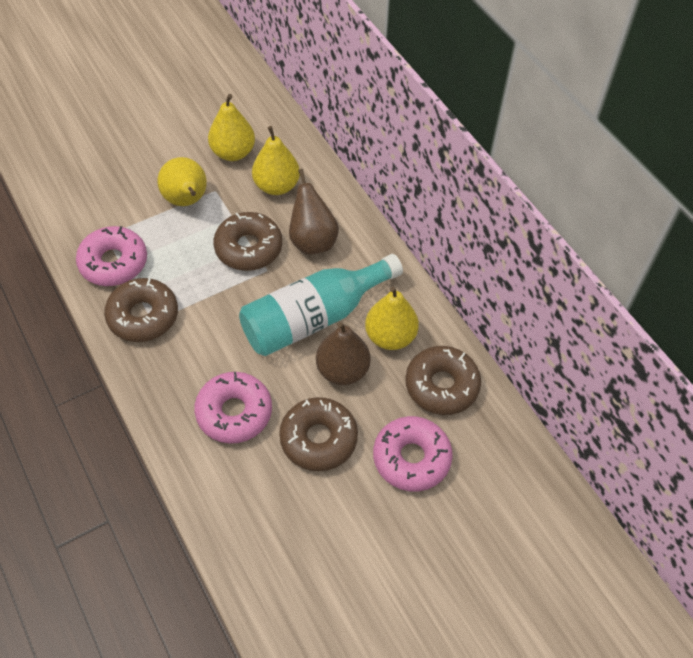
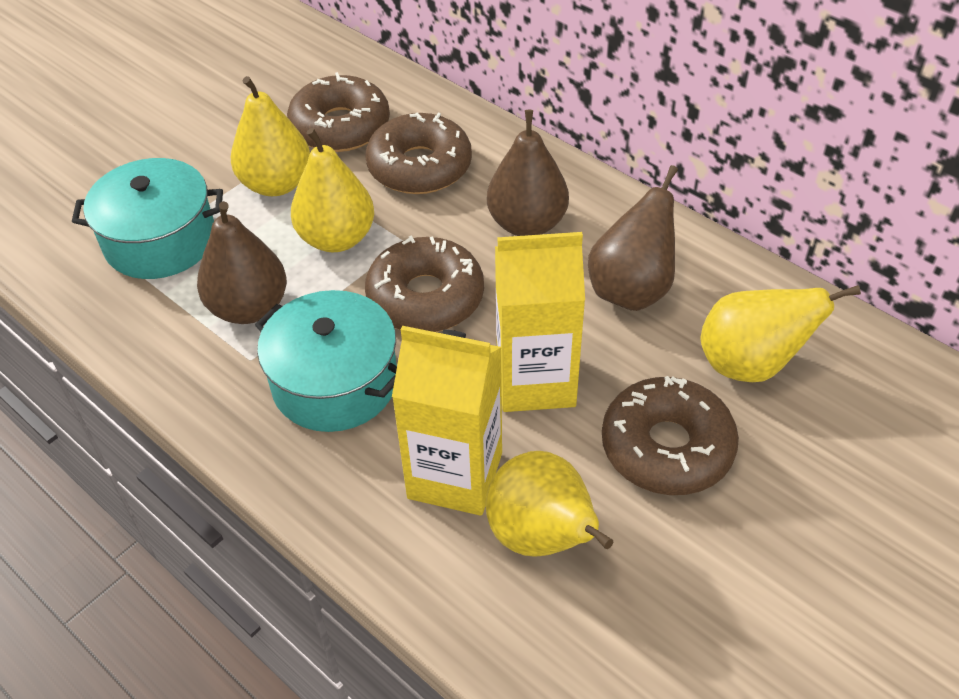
brown pear: 2 -> 3
pink donut: 3 -> 0
turquoise bottle: 1 -> 0
turquoise pot: 0 -> 2
yellow carton: 0 -> 2

